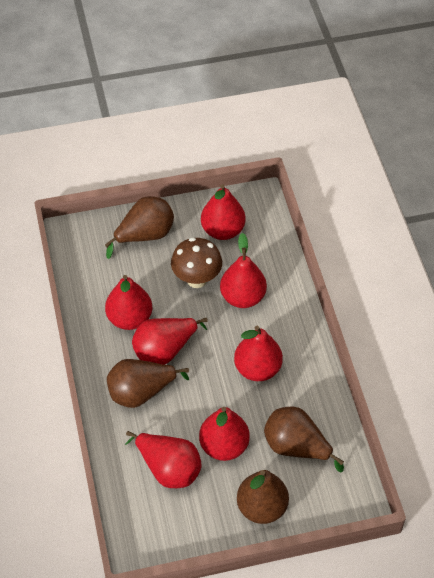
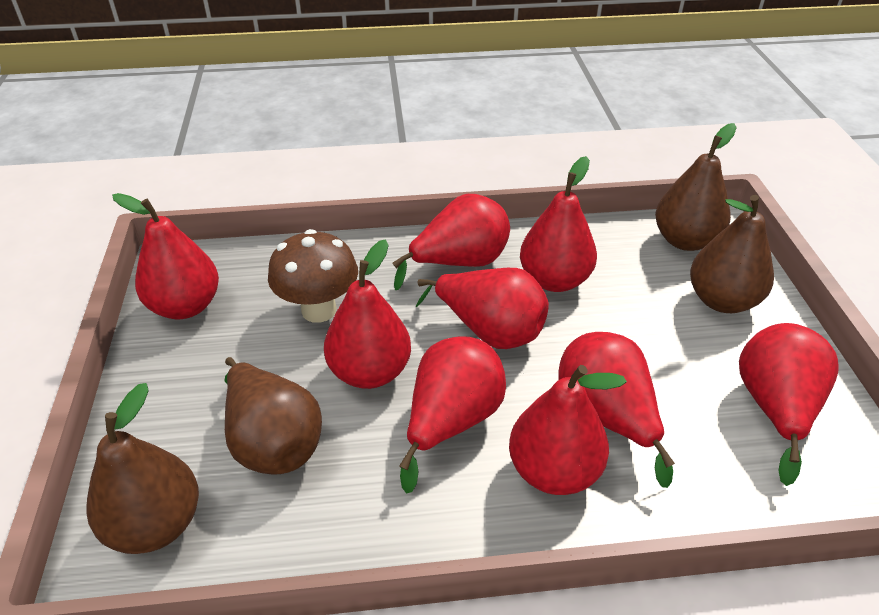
red pear: 7 -> 9

